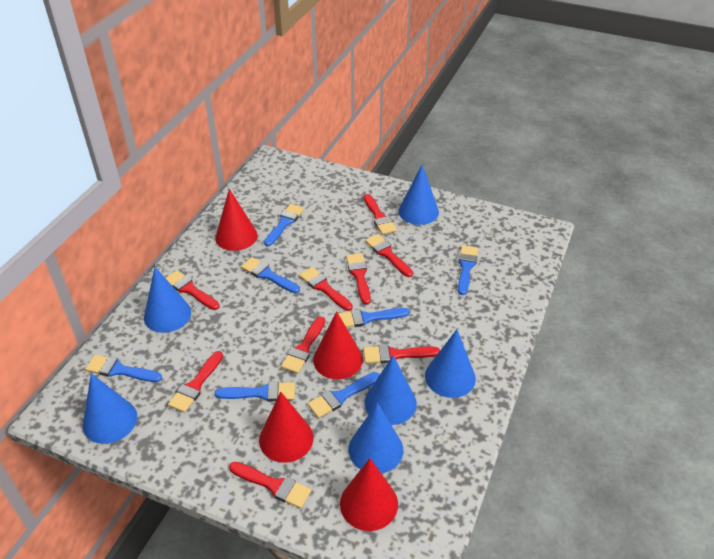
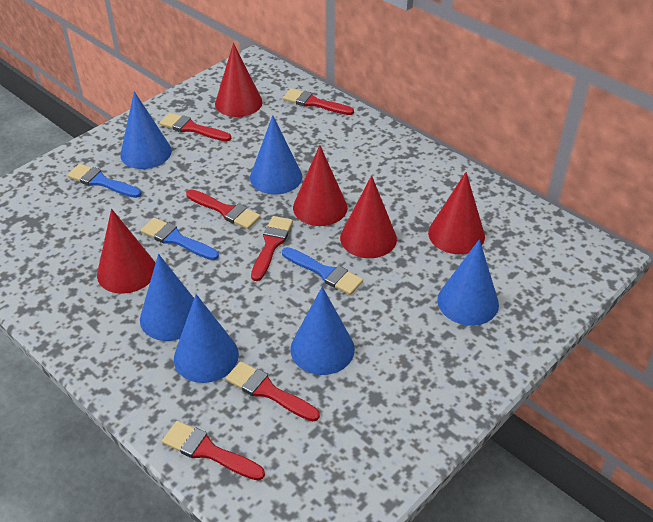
blue brush: 7 -> 3
red brush: 9 -> 6
red cone: 4 -> 5

